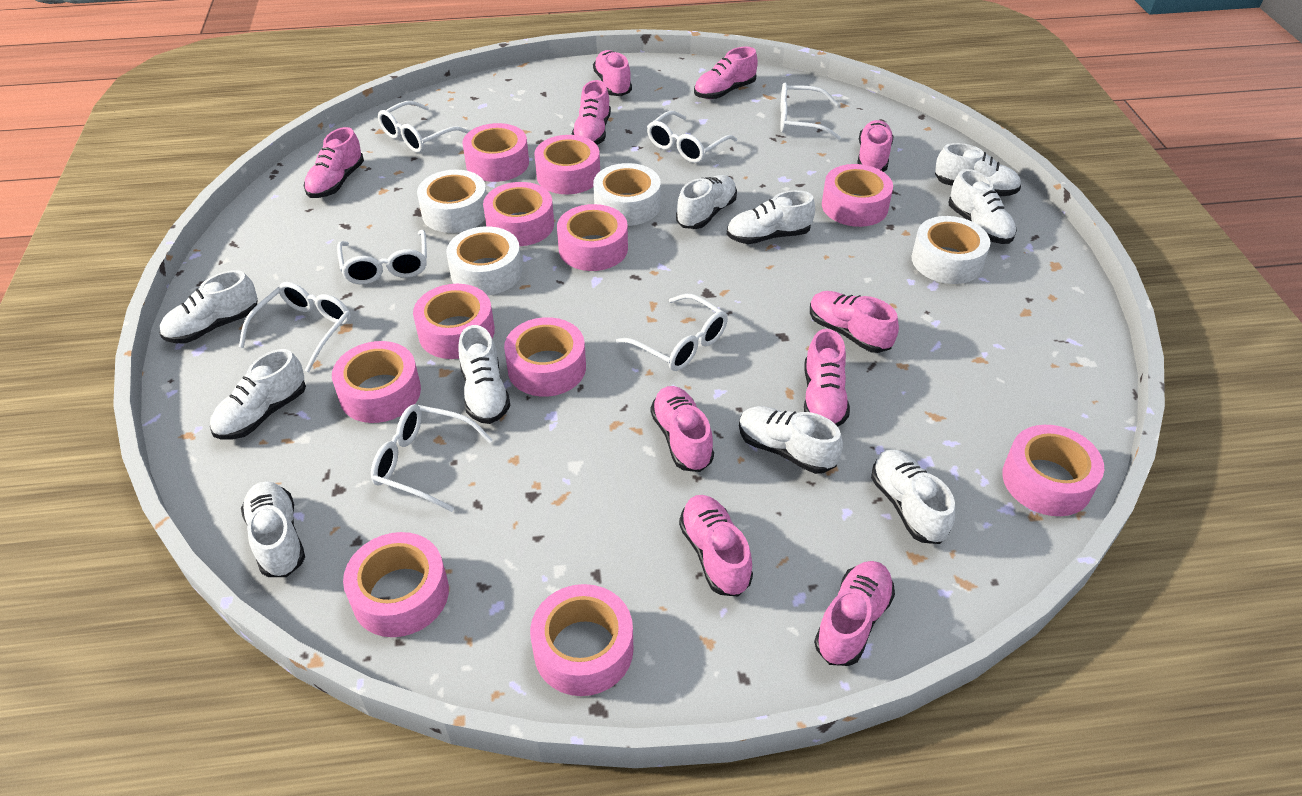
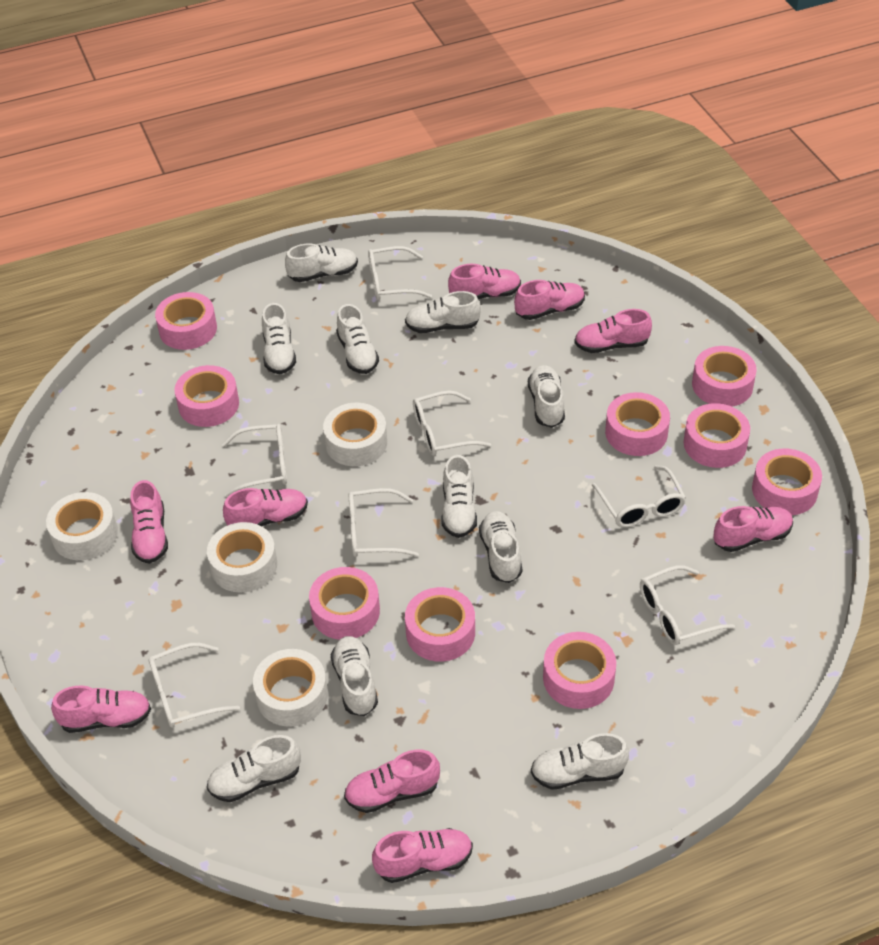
pink shoe: 10 -> 9
pink tape: 11 -> 9

